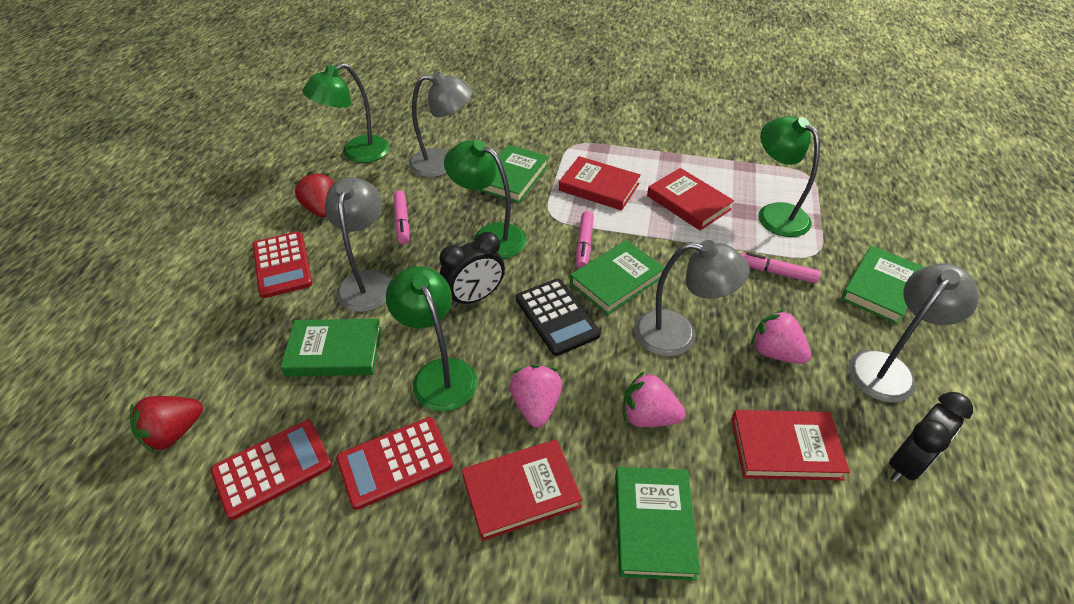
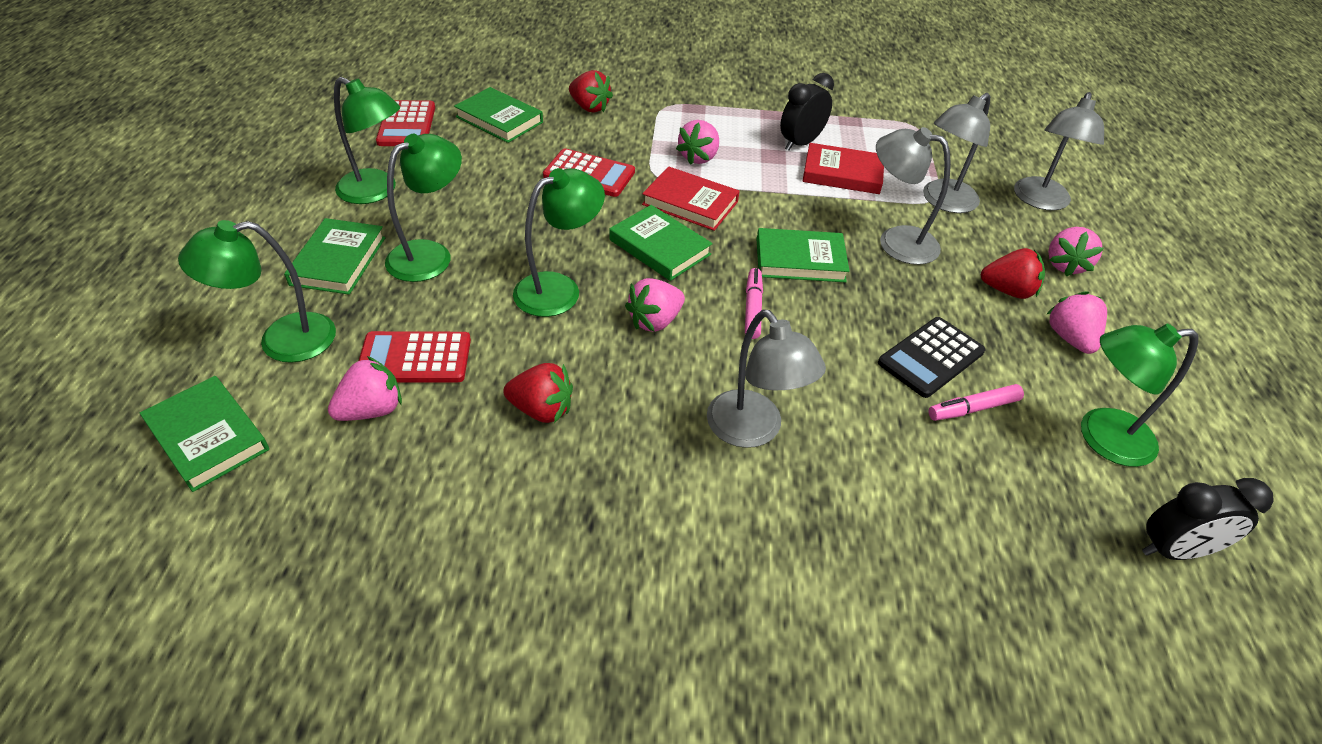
green lamp: 4 -> 5
pink marker: 3 -> 2
pink strawberry: 3 -> 5
red book: 4 -> 2
red strawberry: 2 -> 3

